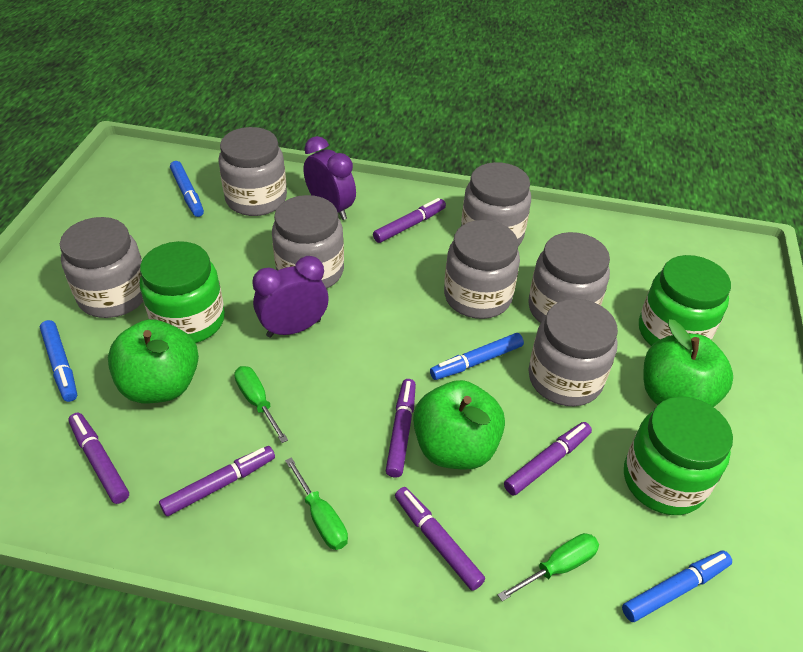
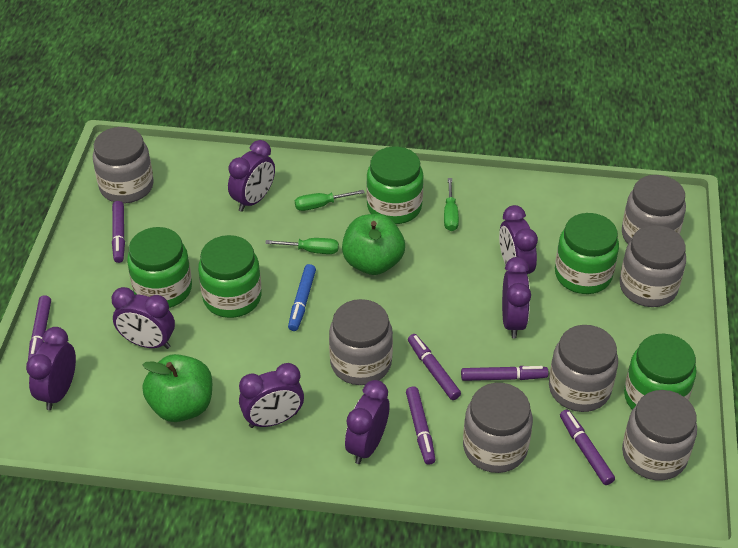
blue marker: 4 -> 1
green apple: 3 -> 2
green jar: 3 -> 5
purple clock: 2 -> 7

